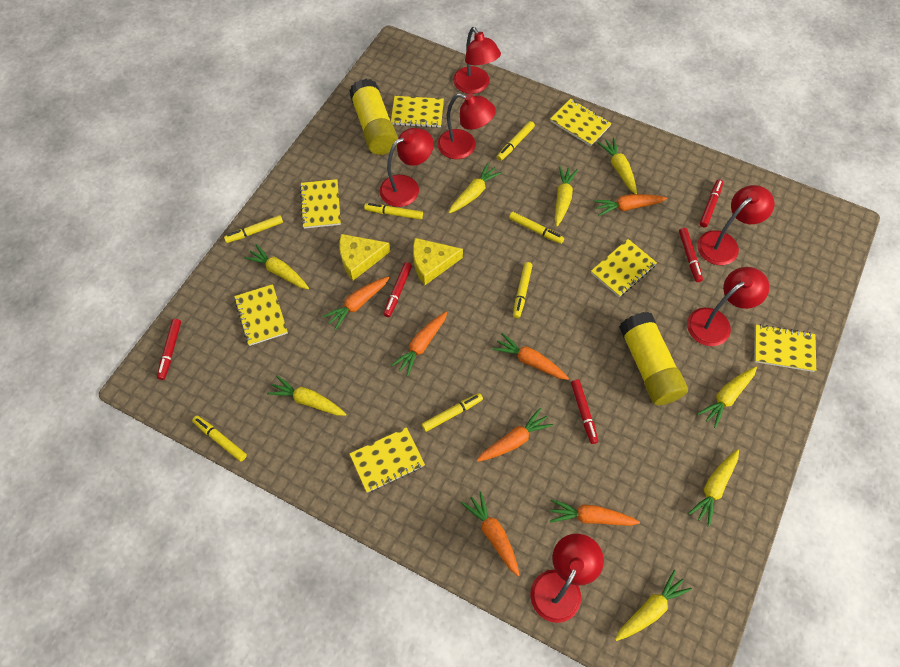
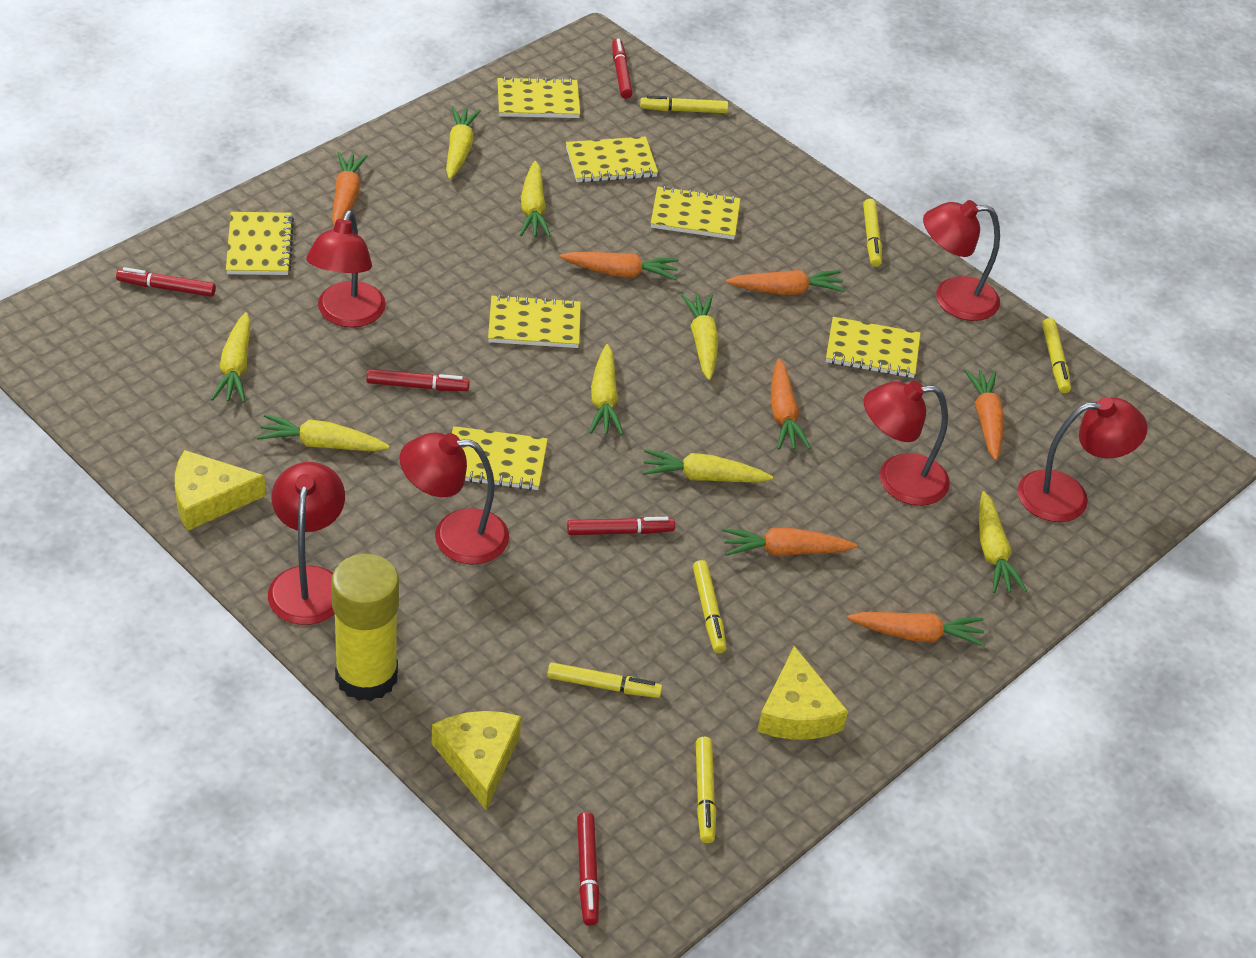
yellow cheese: 2 -> 3
yellow glue stick: 2 -> 1
yellow marker: 7 -> 6

